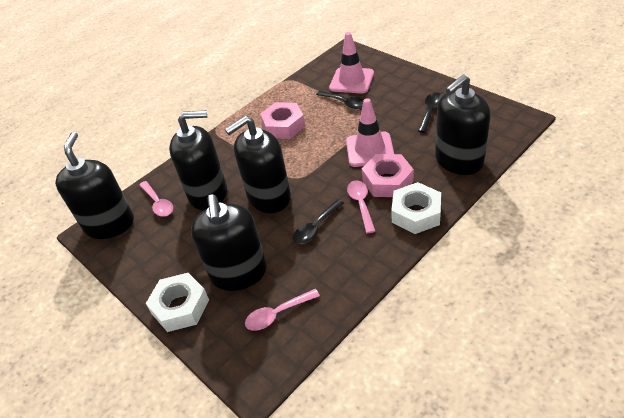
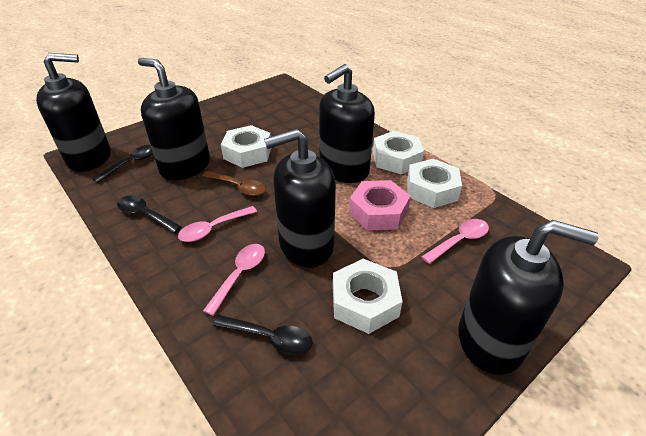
brown spoon: 0 -> 1
pink nut: 2 -> 1
pink traffic cone: 2 -> 0
white nut: 2 -> 4

